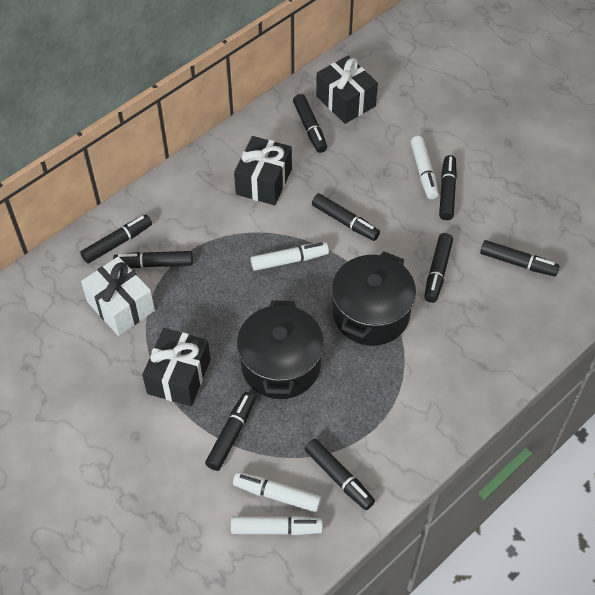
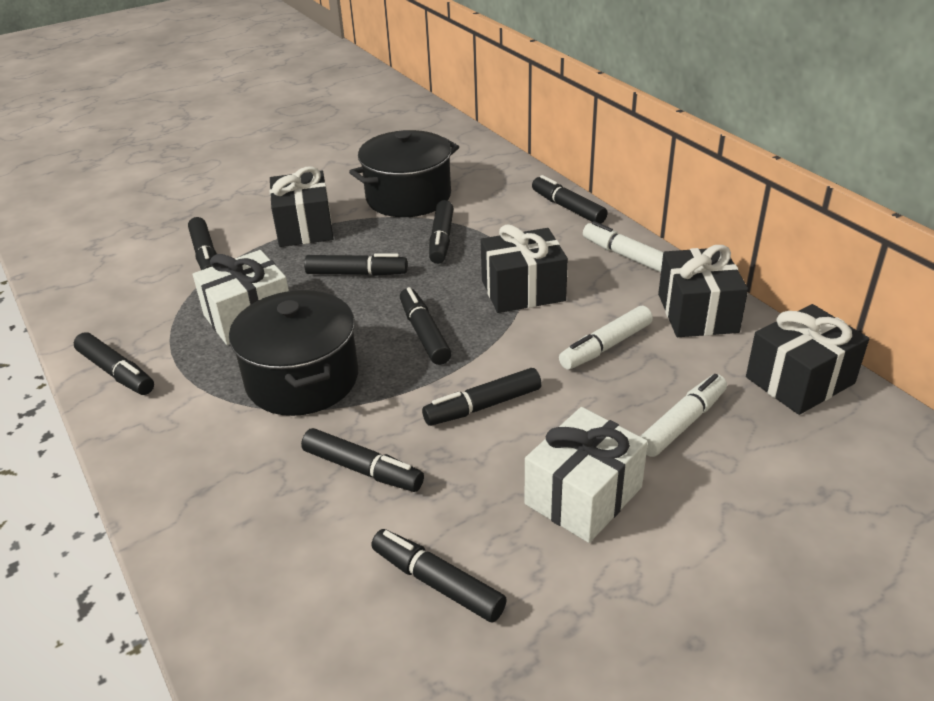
black gift: 3 -> 4
white gift: 1 -> 2
white marker: 4 -> 3

